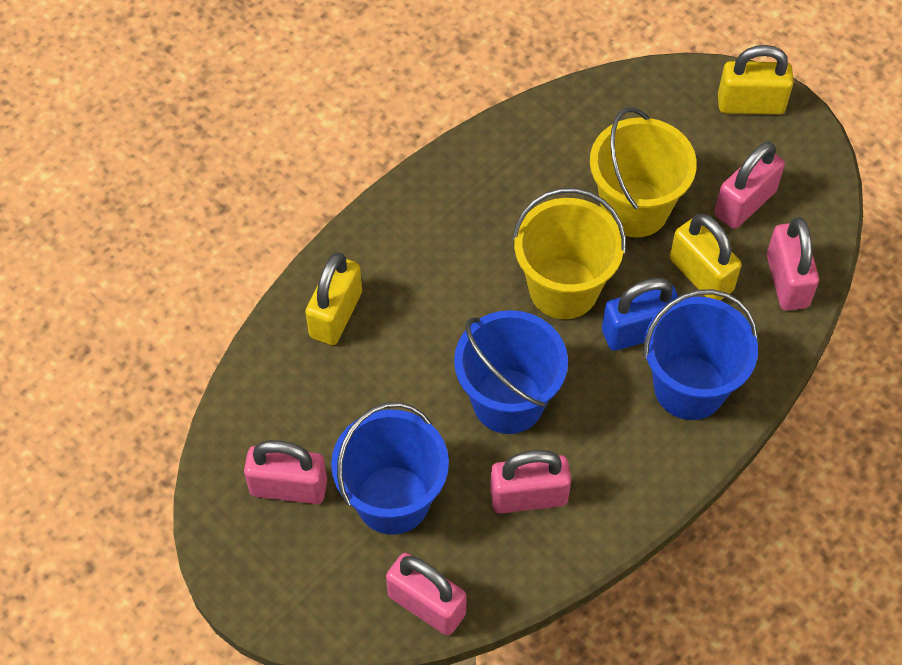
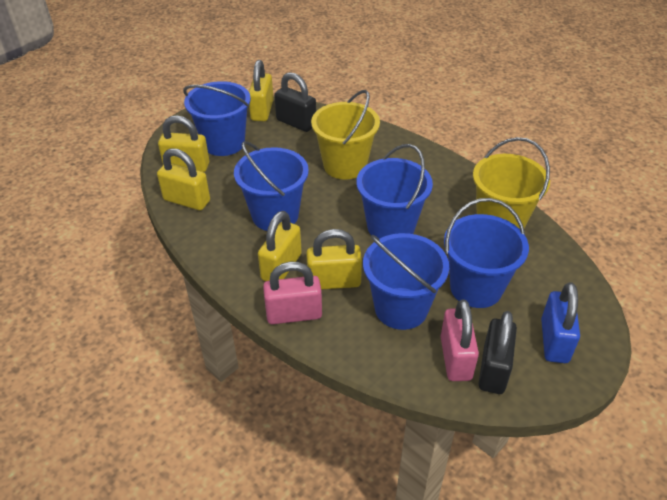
black padlock: 0 -> 2
blue bucket: 3 -> 5
pink padlock: 5 -> 2
yellow padlock: 3 -> 5

